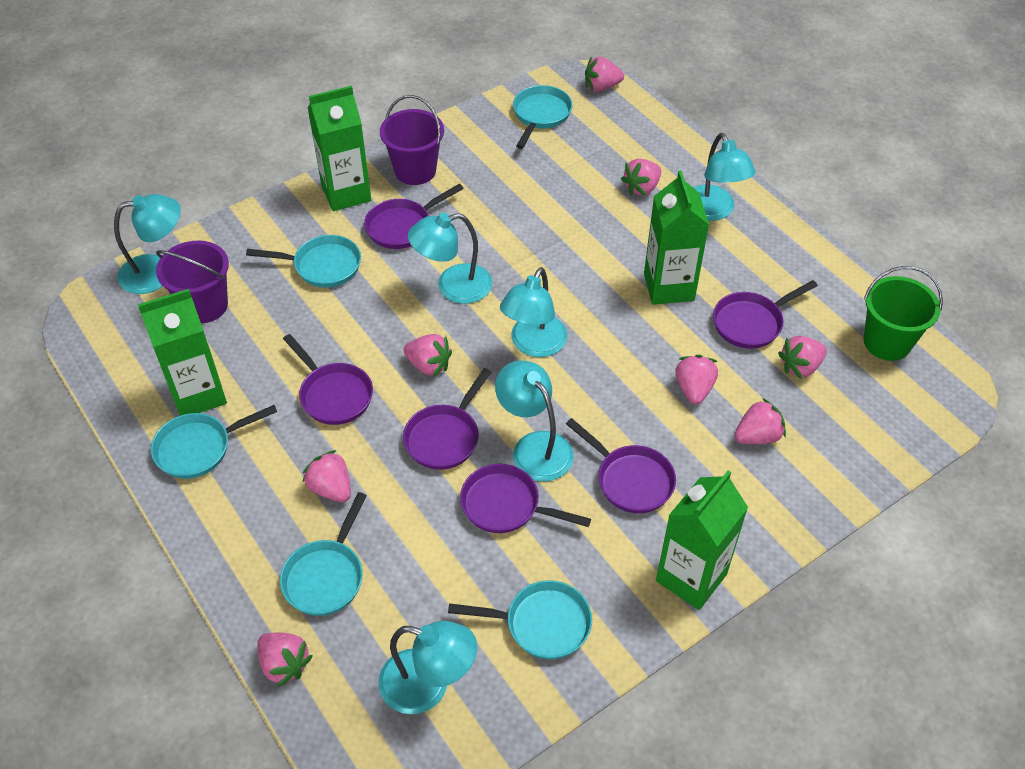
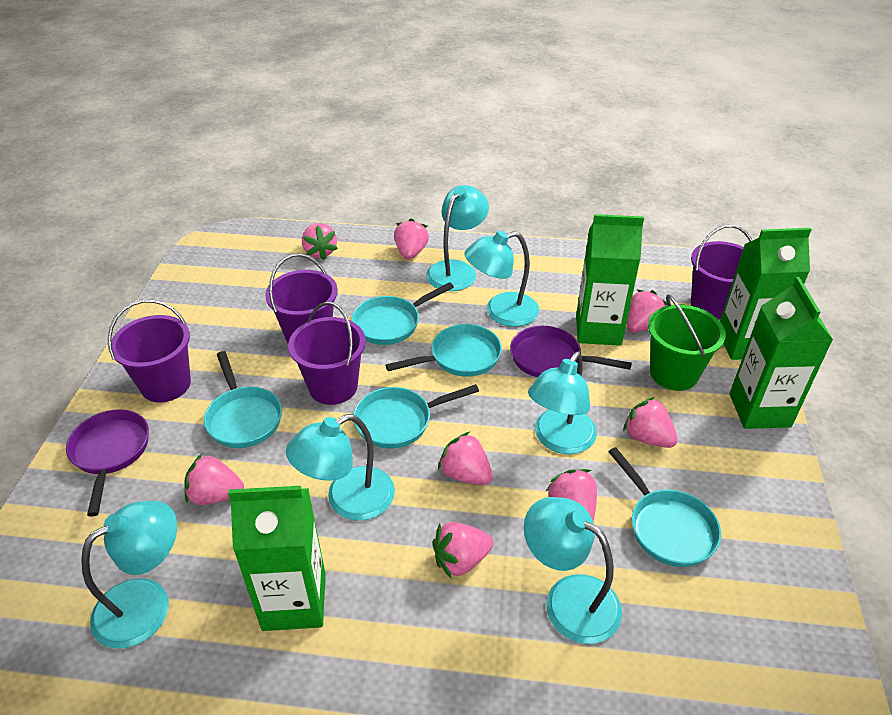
purple bucket: 2 -> 4
purple pan: 6 -> 2

